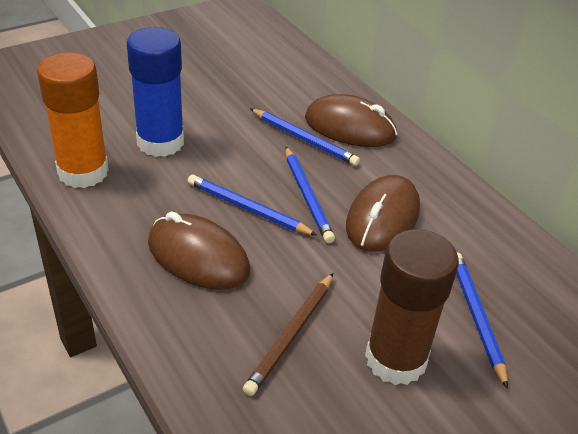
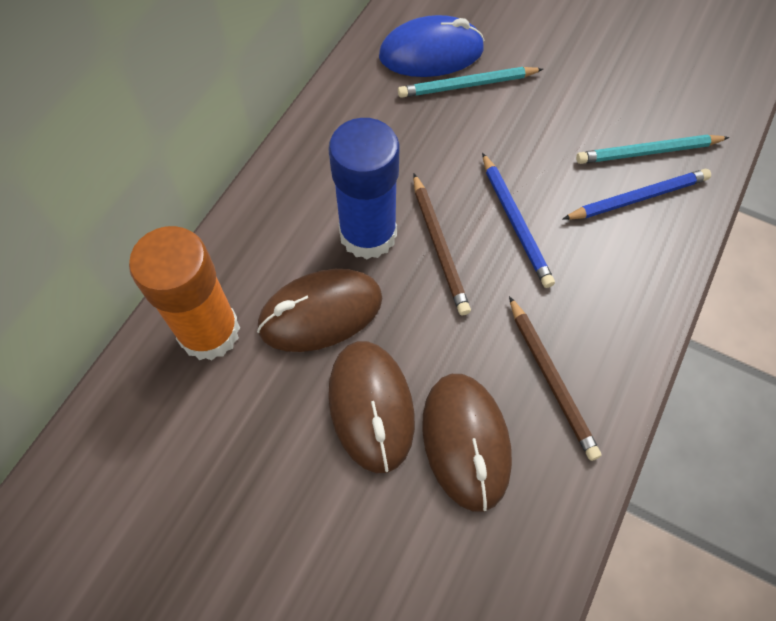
blue mouse: 0 -> 1
blue pencil: 4 -> 2
brown glue stick: 1 -> 0
brown pencil: 1 -> 2
turquoise pencil: 0 -> 2

